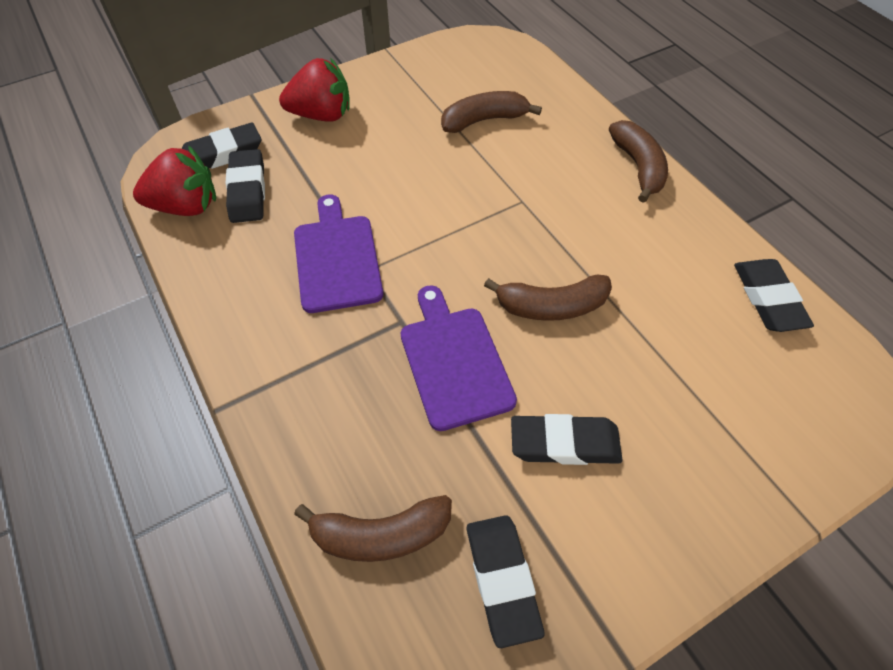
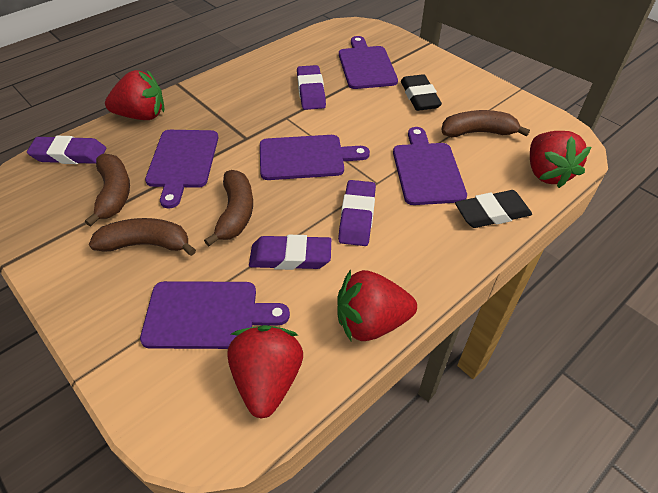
black eraser: 5 -> 2
purple cutting board: 2 -> 5
purple eraser: 0 -> 4
red strawberry: 2 -> 4

